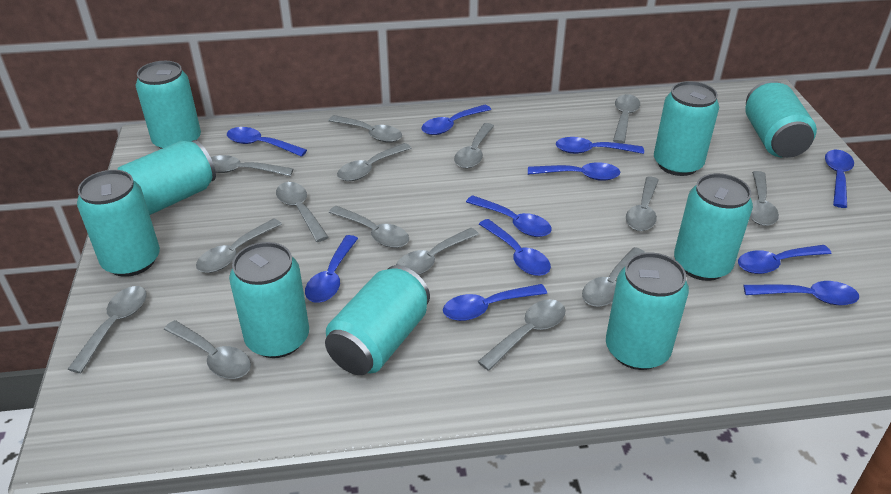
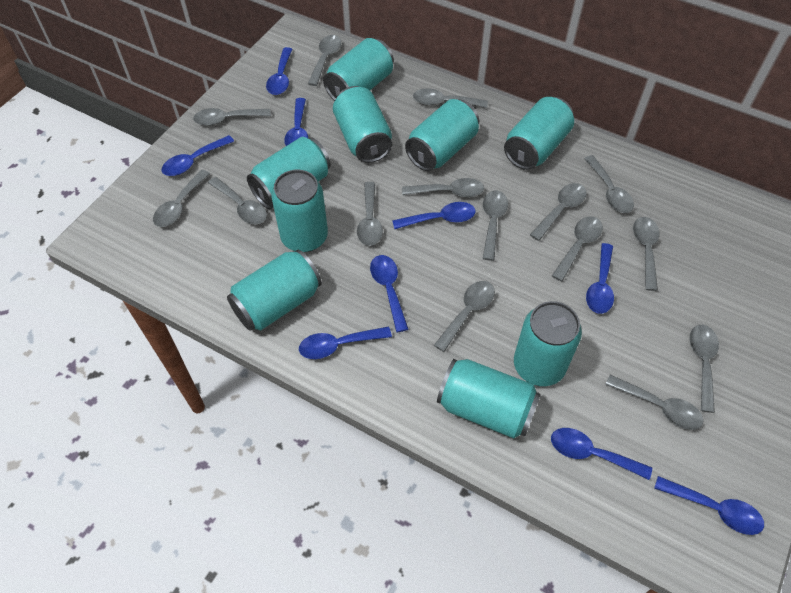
blue spoon: 11 -> 9

